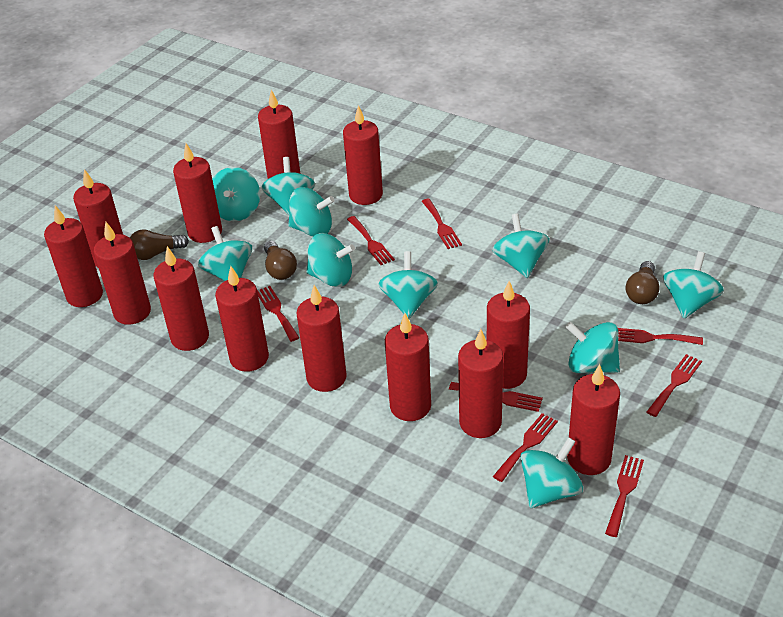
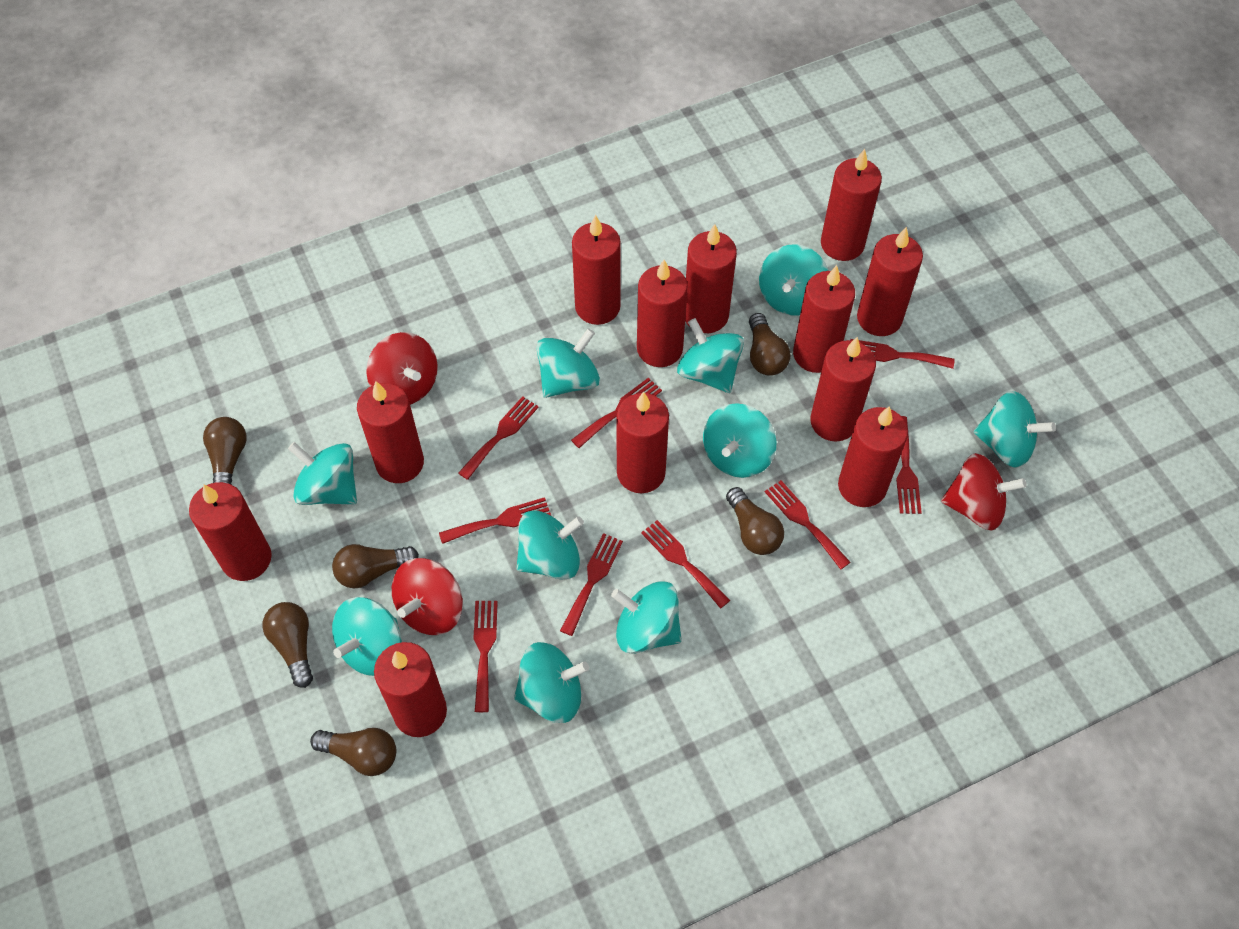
brown light bulb: 3 -> 6
red candle: 13 -> 12
red fork: 8 -> 9
red spinning top: 0 -> 3

